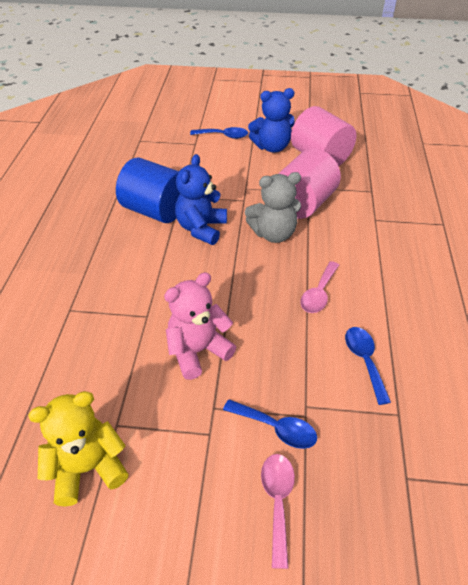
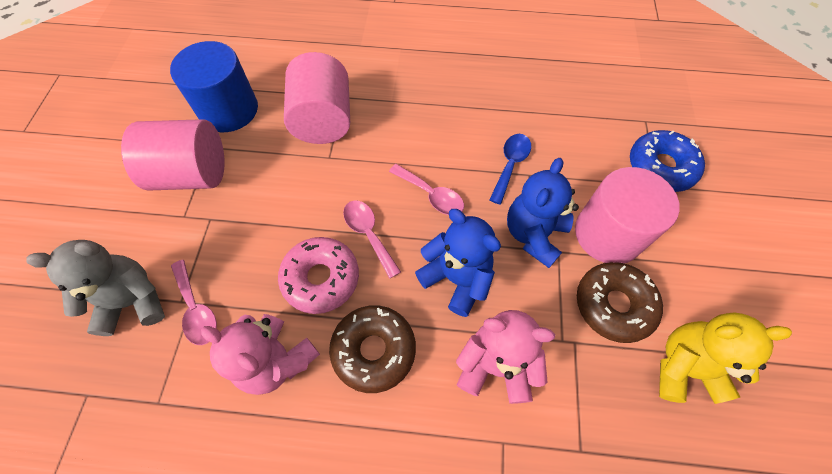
blue donut: 0 -> 1
blue spoon: 3 -> 1
brown donut: 0 -> 2
pink cylinder: 2 -> 3
pink donut: 0 -> 1
pink spoon: 2 -> 3
pink teddy bear: 1 -> 2

